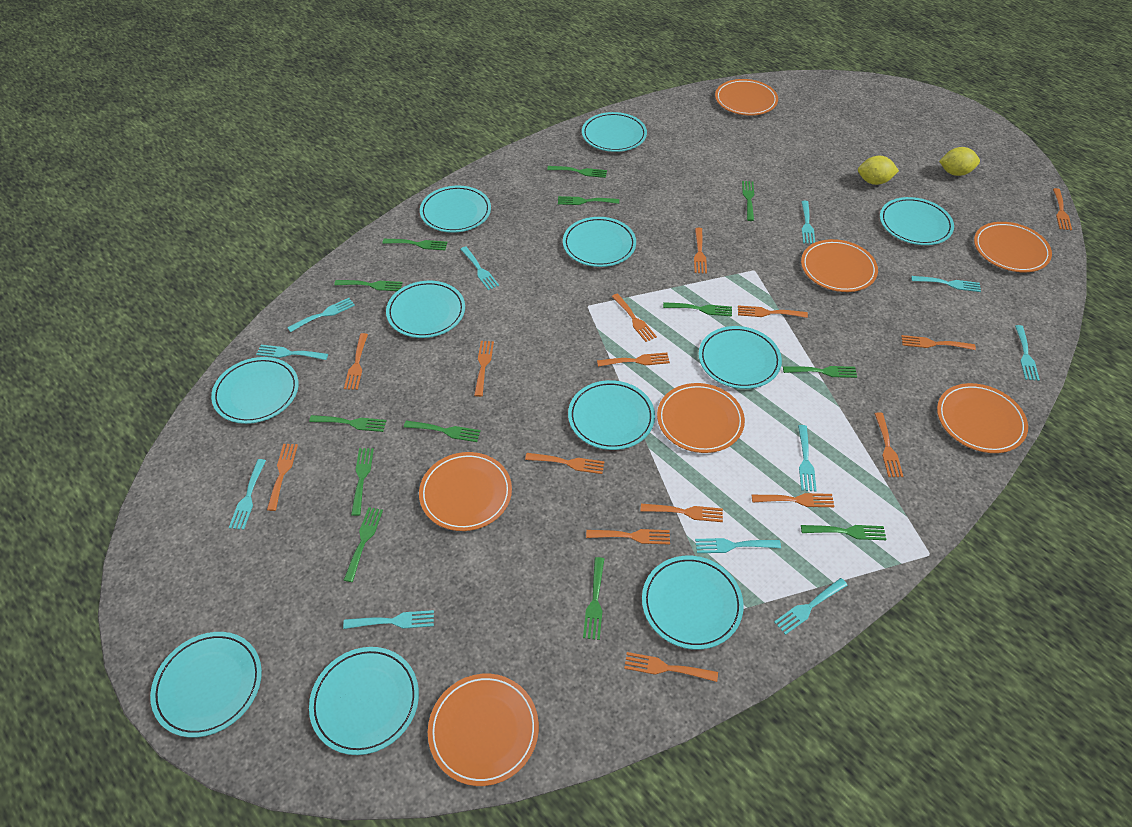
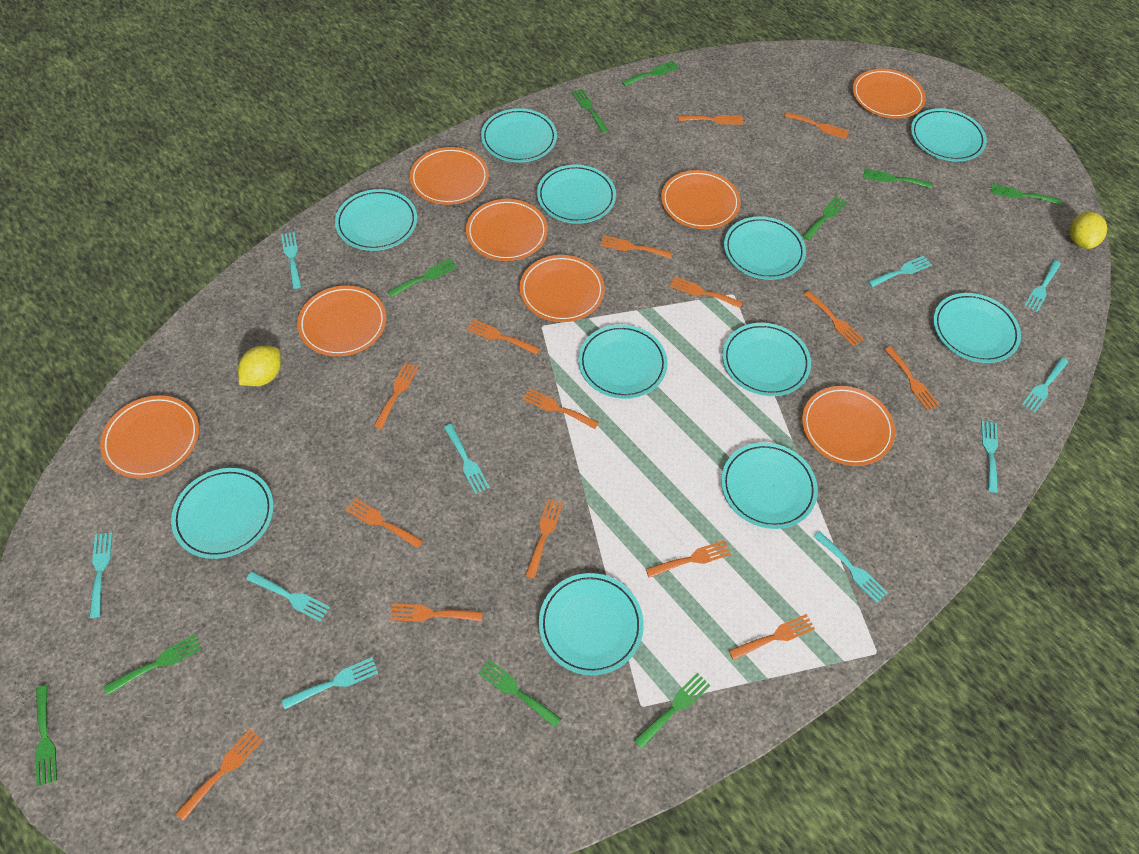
green fork: 13 -> 10
orange plate: 7 -> 8
turquoise fork: 11 -> 10

